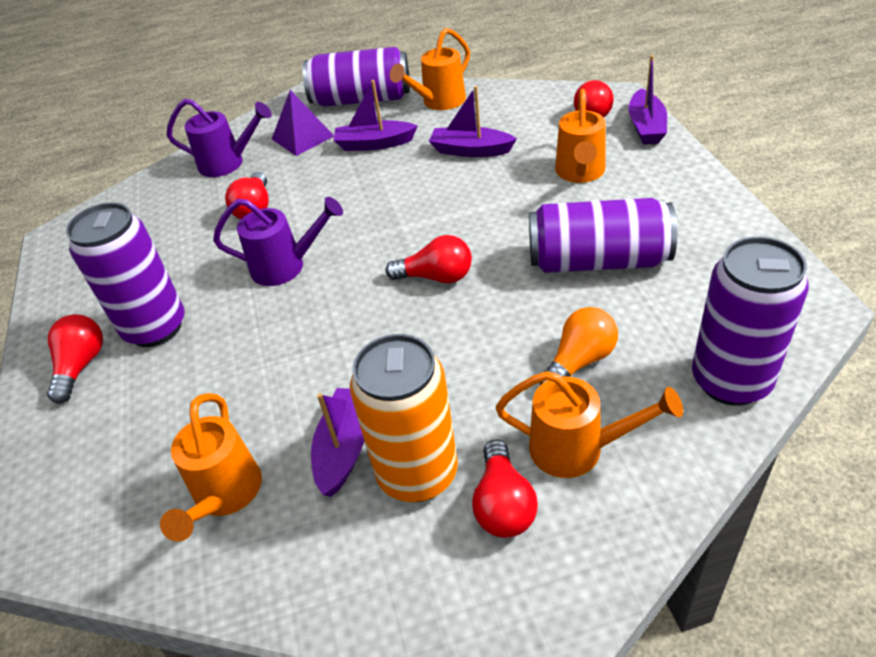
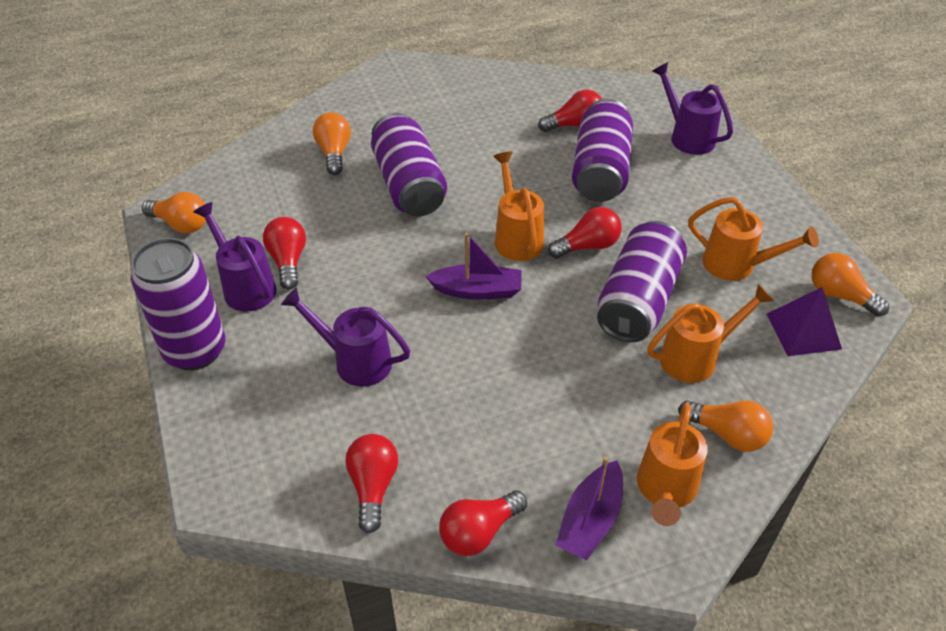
orange can: 1 -> 0
orange light bulb: 1 -> 4
purple boat: 4 -> 2
purple watering can: 2 -> 3

